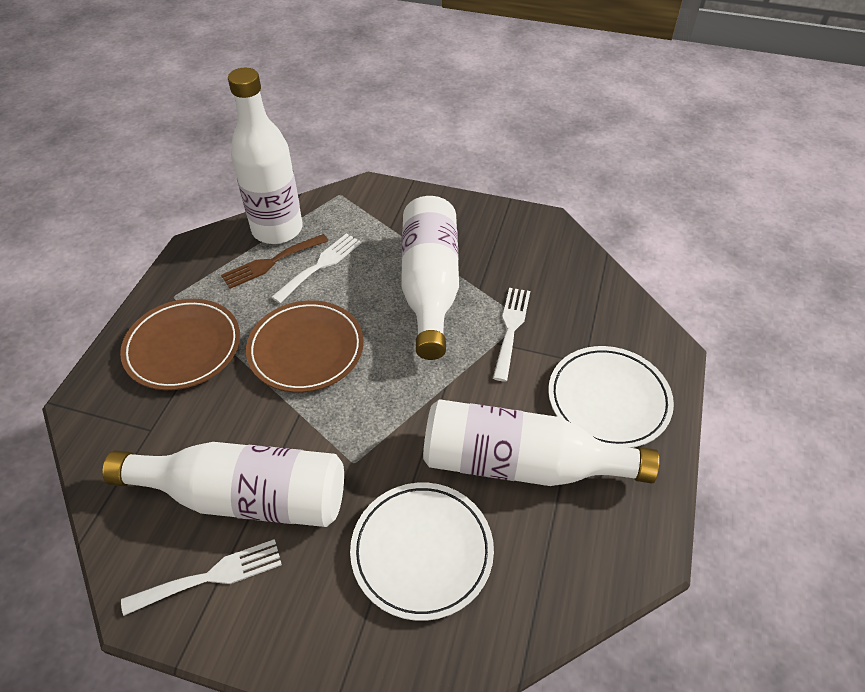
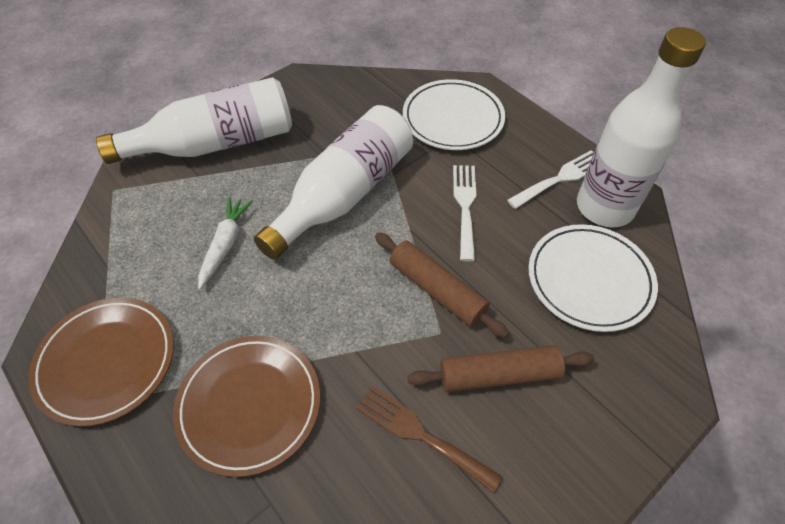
brown rolling pin: 0 -> 2
white bottle: 4 -> 3
white carrot: 0 -> 1
white fork: 3 -> 2

